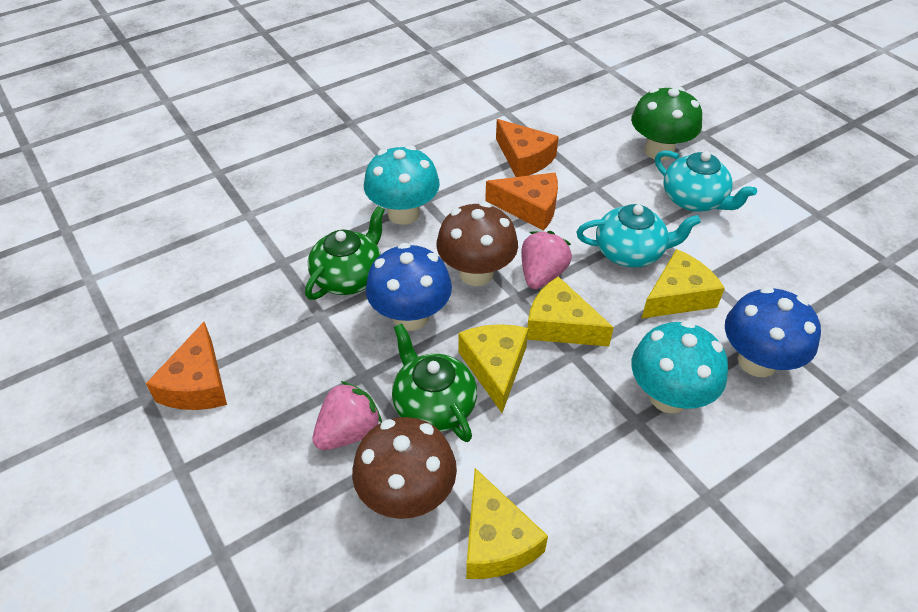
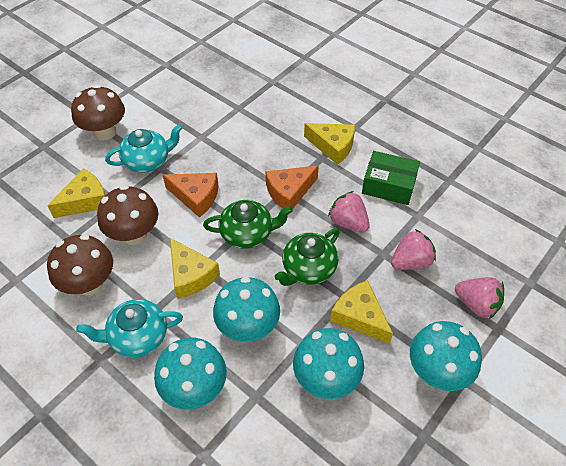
blue mushroom: 2 -> 0
brown mushroom: 2 -> 3
green box: 0 -> 1
green mushroom: 1 -> 0
orange cheese: 3 -> 2
pink strawberry: 2 -> 3
turquoise mushroom: 2 -> 4

